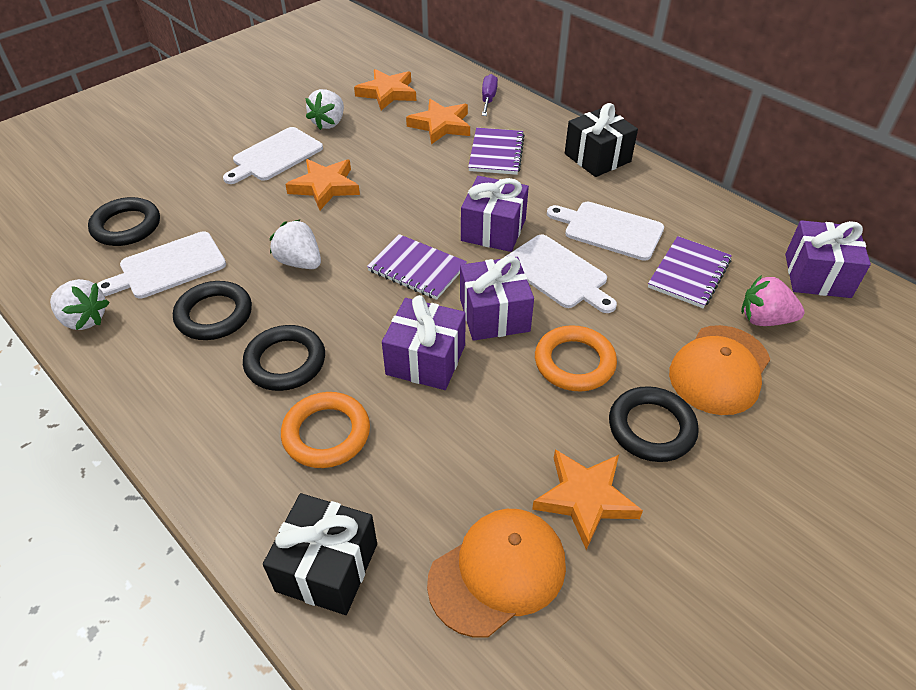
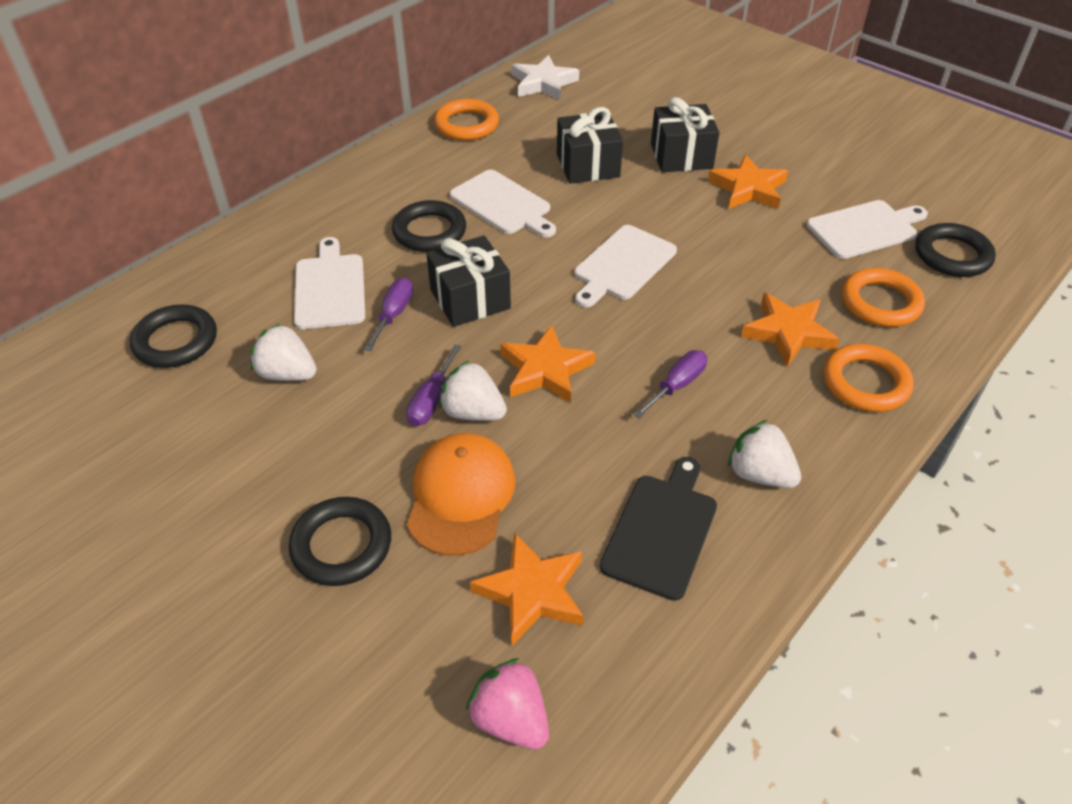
black cutting board: 0 -> 1
black gift: 2 -> 3
orange cap: 2 -> 1
orange ring: 2 -> 3
purple gift: 4 -> 0
purple notebook: 3 -> 0
purple screwdriver: 1 -> 3
white star: 0 -> 1

